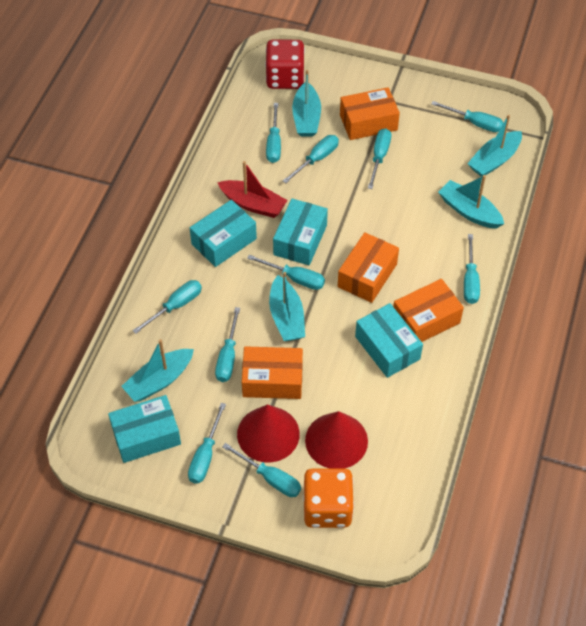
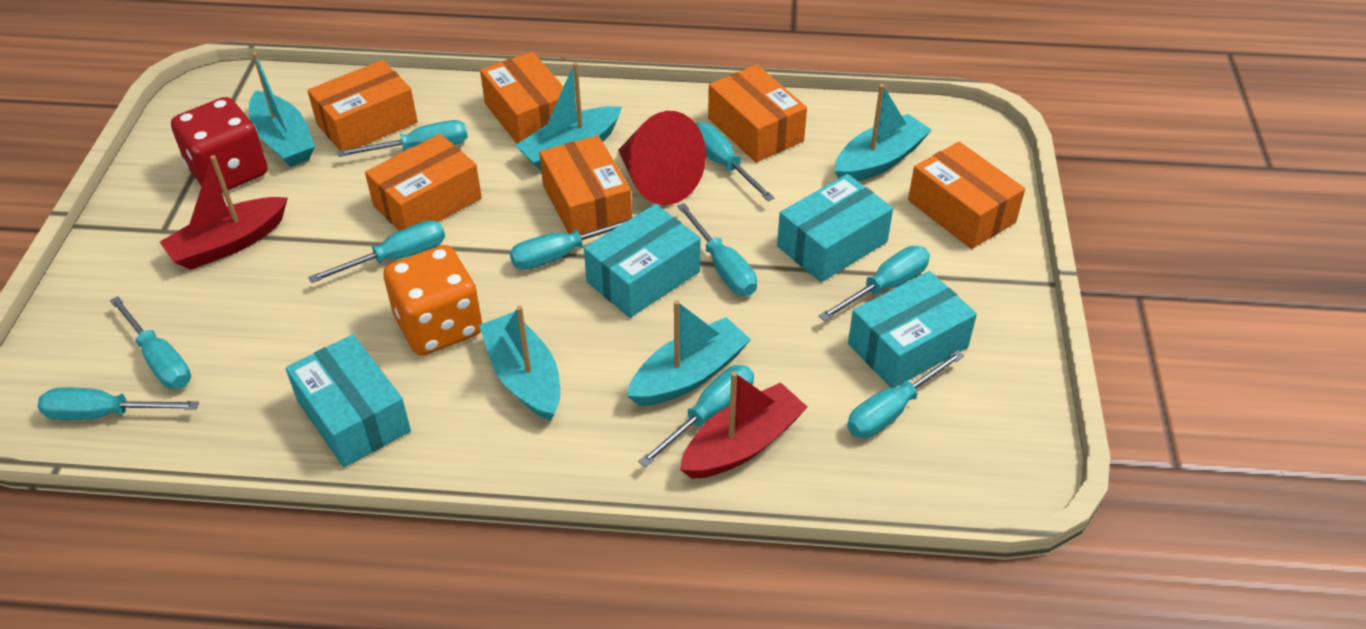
orange box: 4 -> 6
red boat: 1 -> 2
red cone: 2 -> 1

